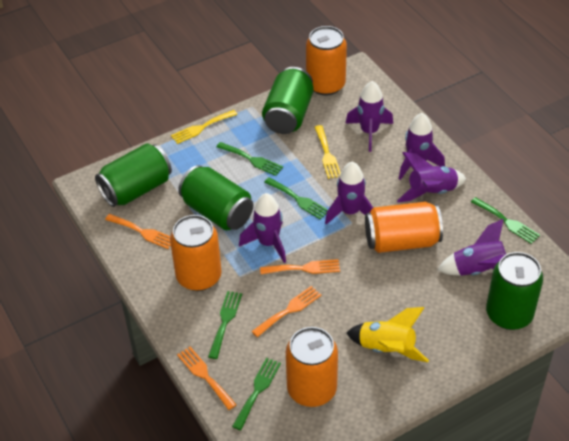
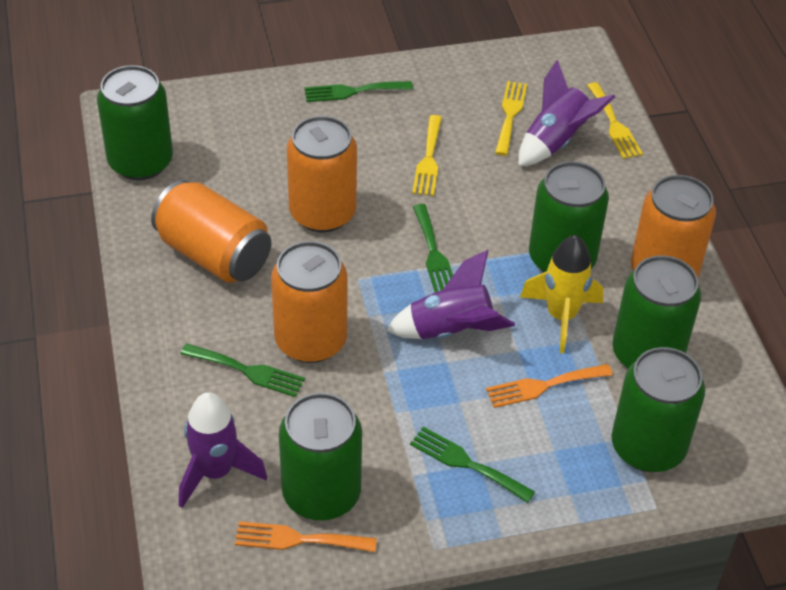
green can: 4 -> 5
green fork: 5 -> 4
orange fork: 4 -> 2
purple rocket: 6 -> 3
yellow fork: 2 -> 3

